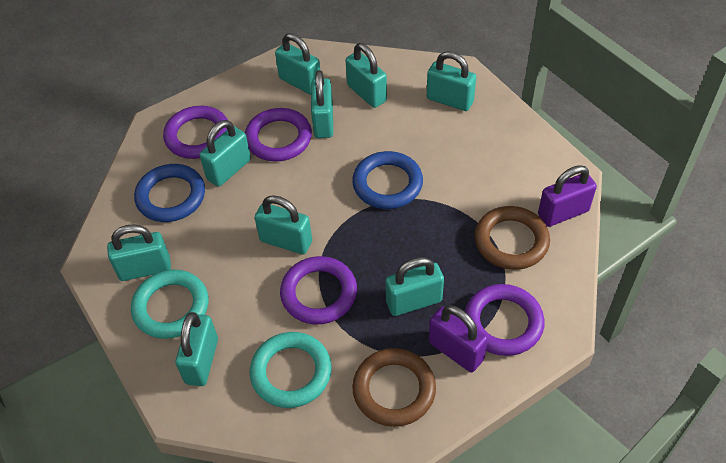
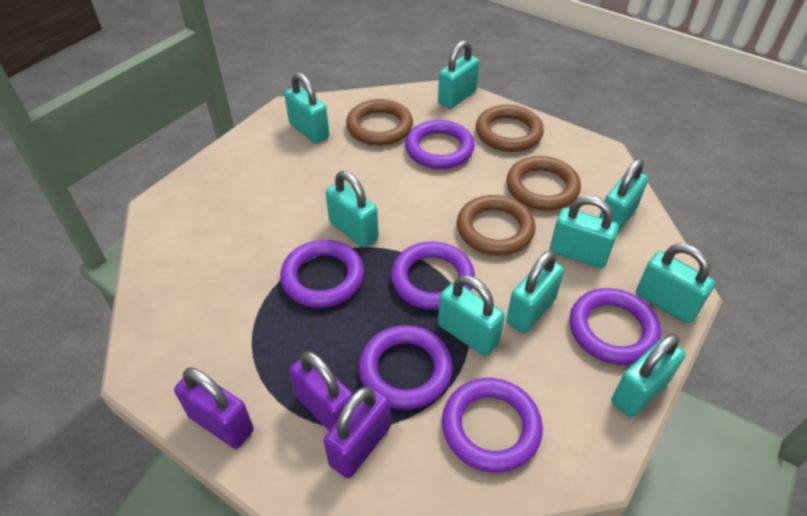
blue ring: 2 -> 0
brown ring: 2 -> 4
purple padlock: 2 -> 3
purple ring: 4 -> 6
turquoise ring: 2 -> 0

